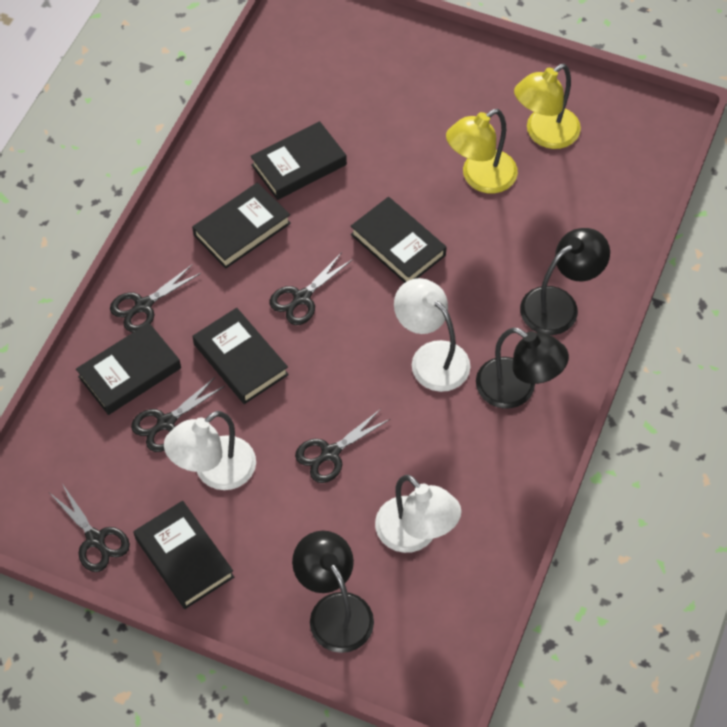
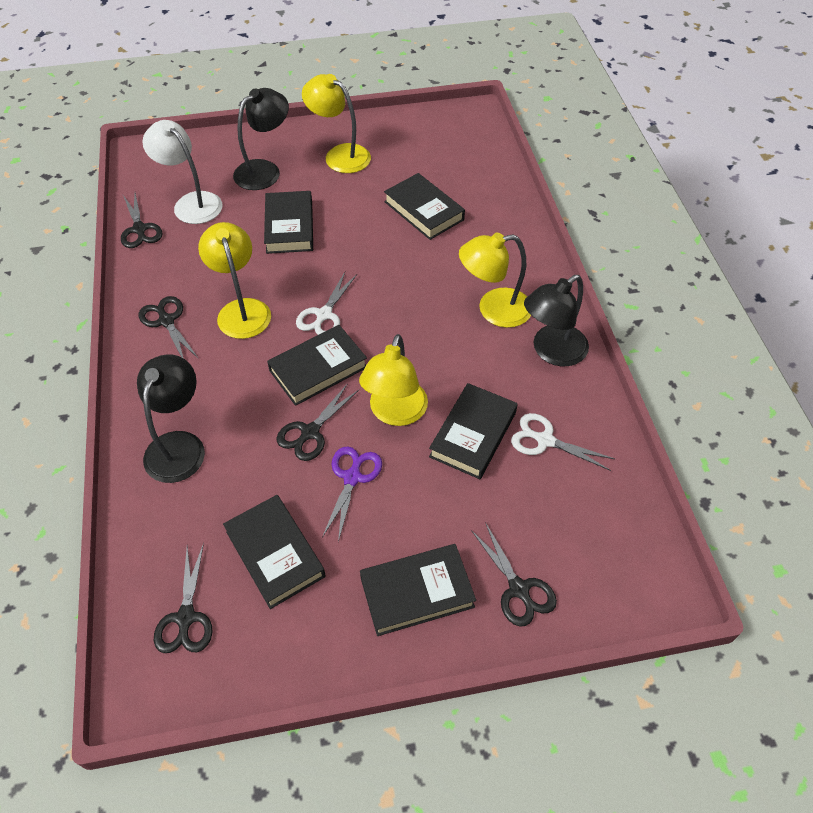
purple scissors: 0 -> 1
white lamp: 3 -> 1
white scissors: 0 -> 2
yellow lamp: 2 -> 4

